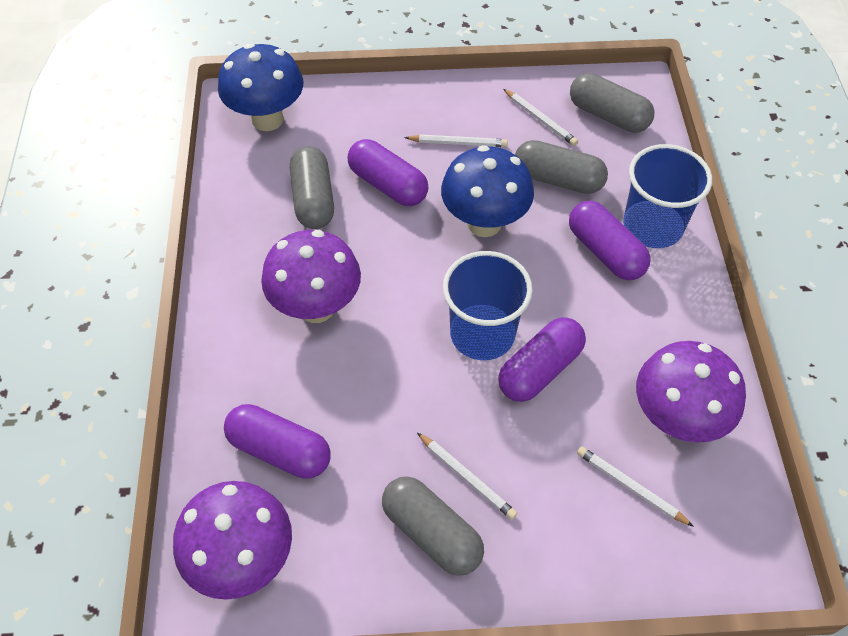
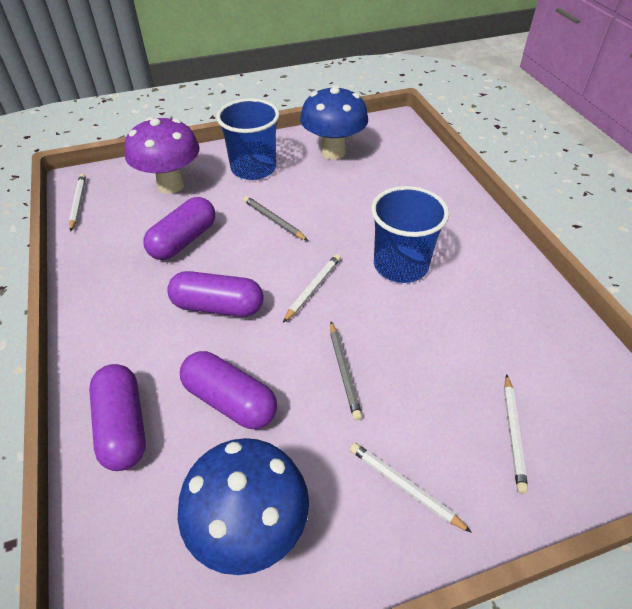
grey capsule: 4 -> 0
grey pencil: 0 -> 2
purple mushroom: 3 -> 1

